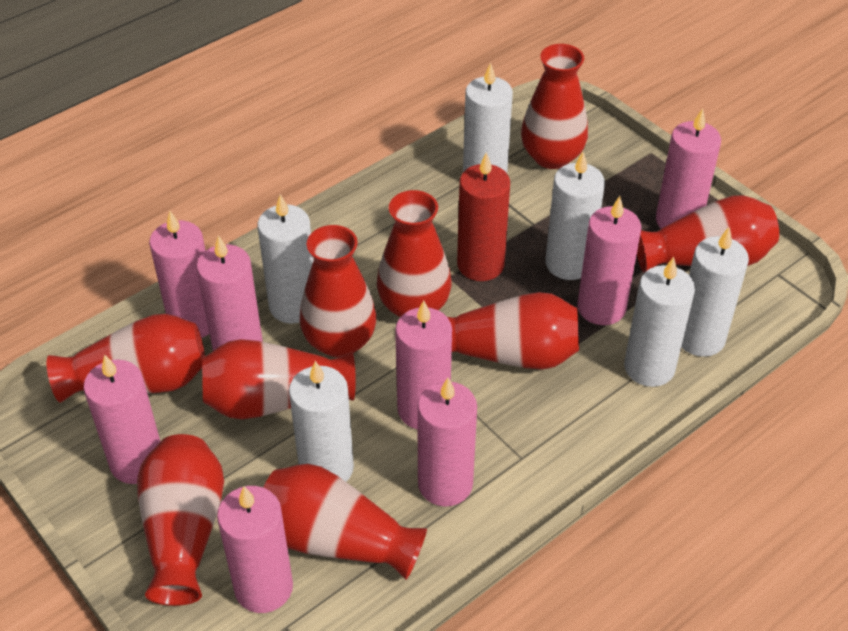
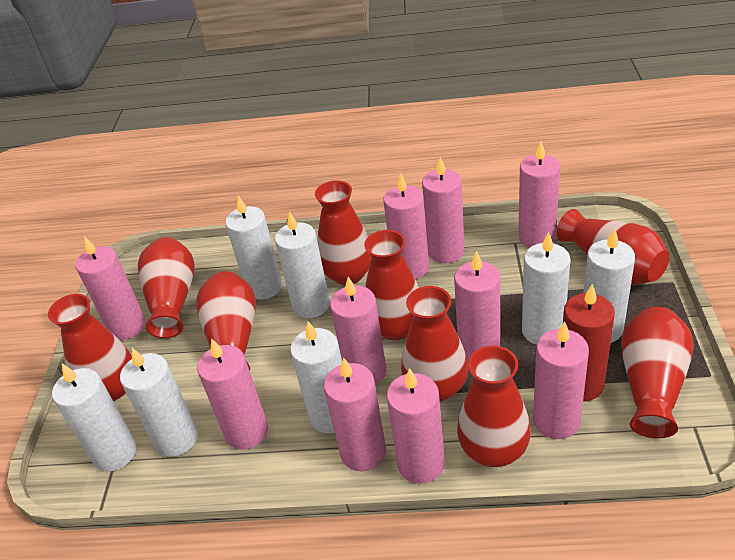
pink candle: 8 -> 10
white candle: 6 -> 7

